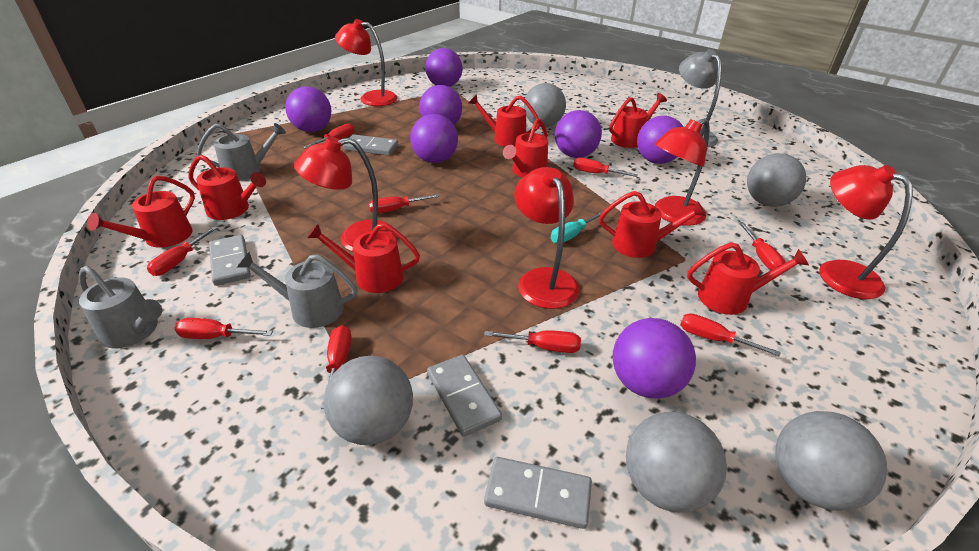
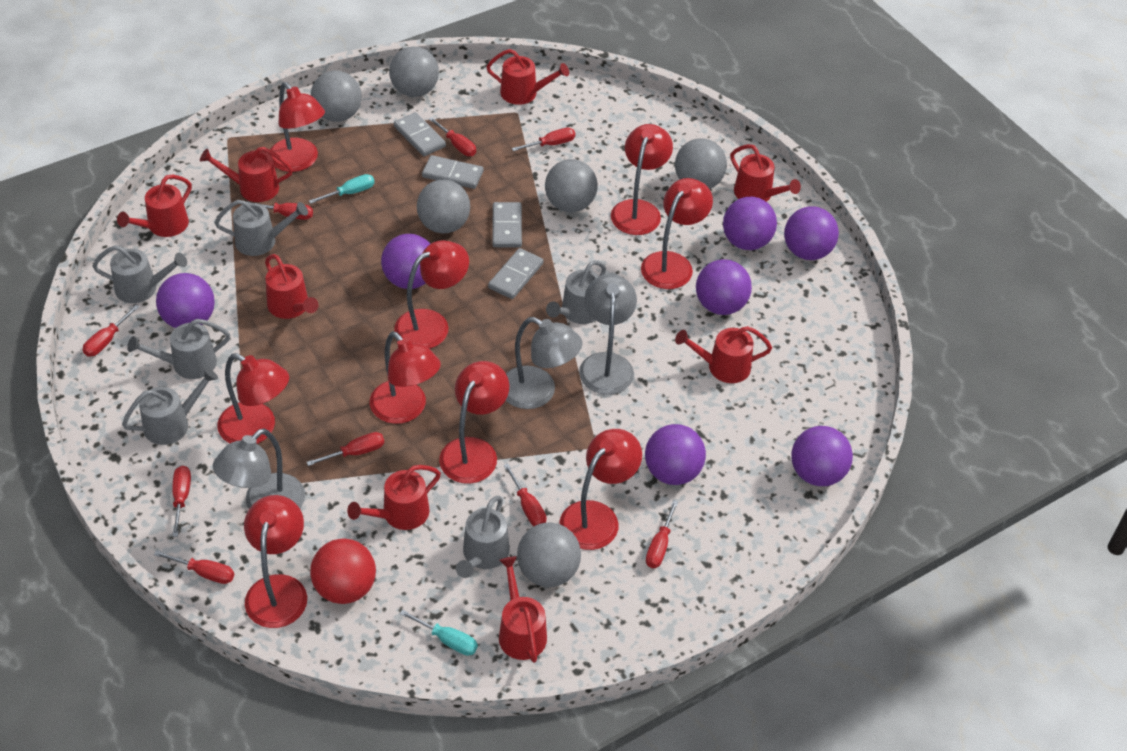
grey ball: 5 -> 6
grey lamp: 1 -> 3
grey watering can: 3 -> 6
red ball: 0 -> 1
red lamp: 5 -> 9
turquoise screwdriver: 1 -> 2

